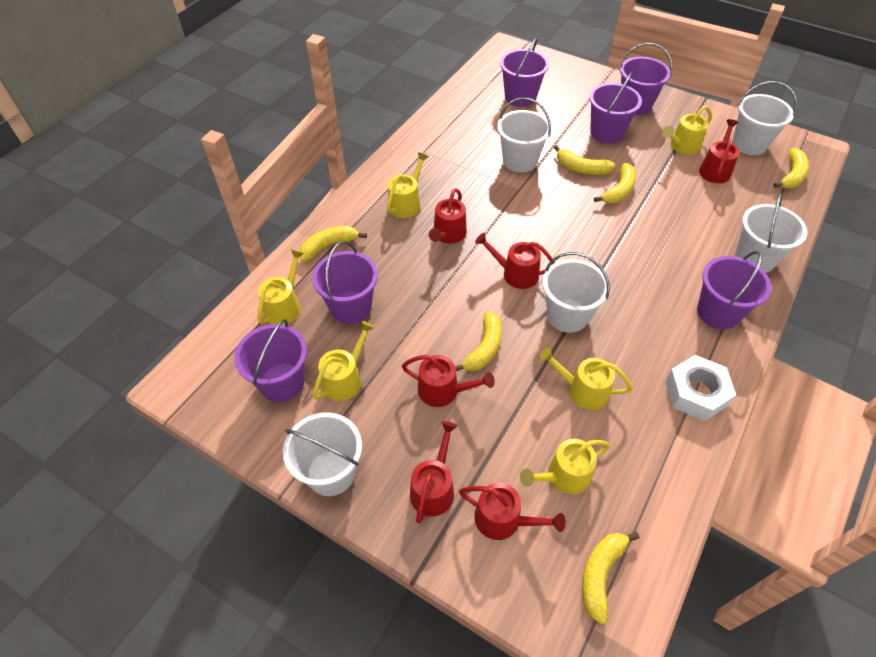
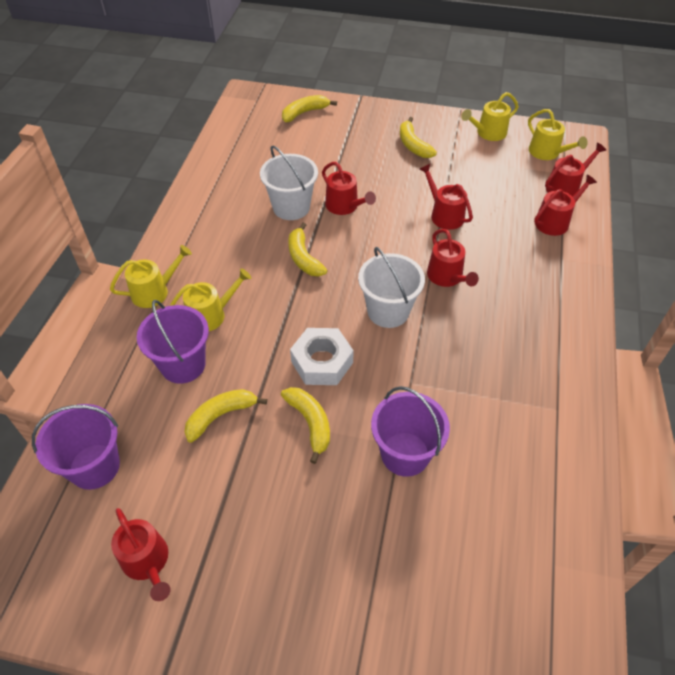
purple bucket: 6 -> 3
white bucket: 5 -> 2
yellow banana: 6 -> 5
yellow watering can: 6 -> 4

